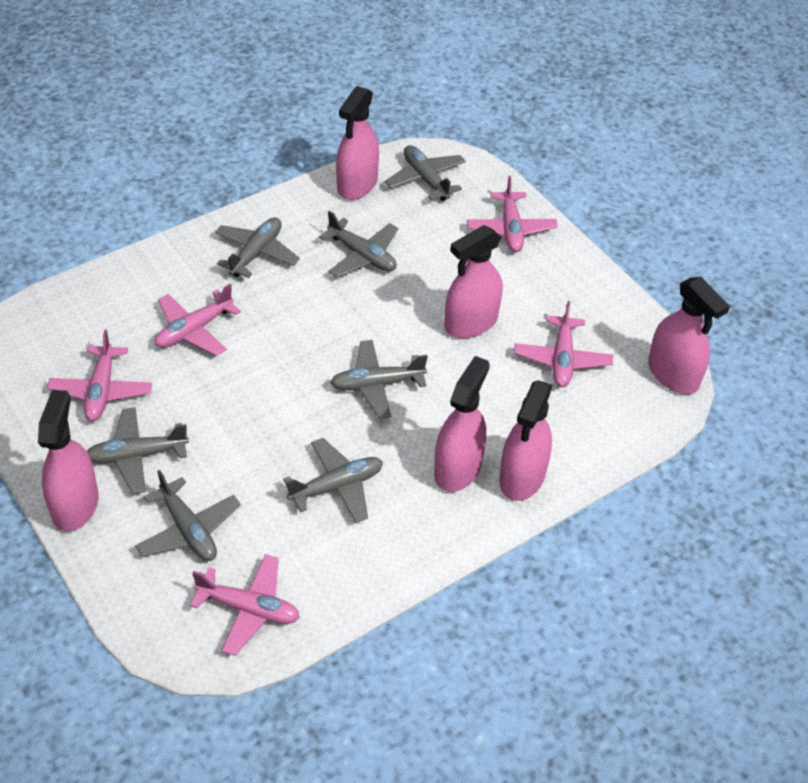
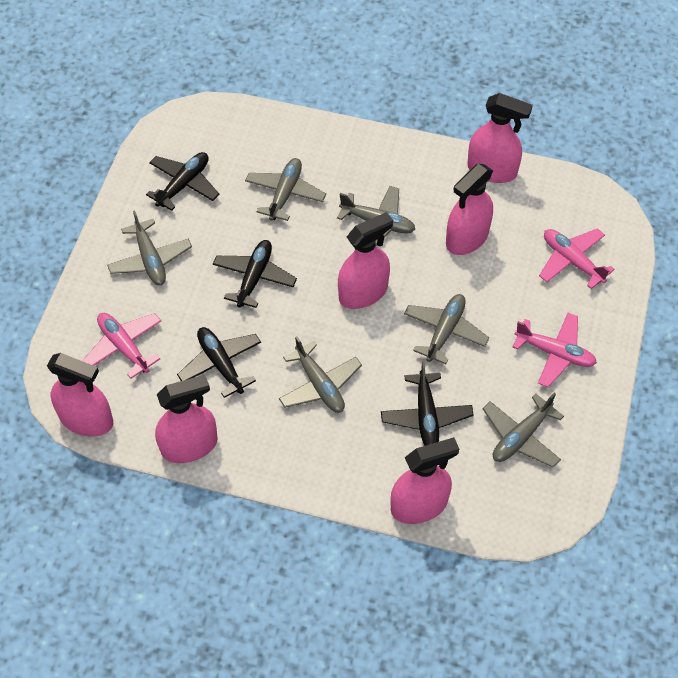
black plane: 0 -> 4
grey plane: 7 -> 6
pink plane: 5 -> 3

